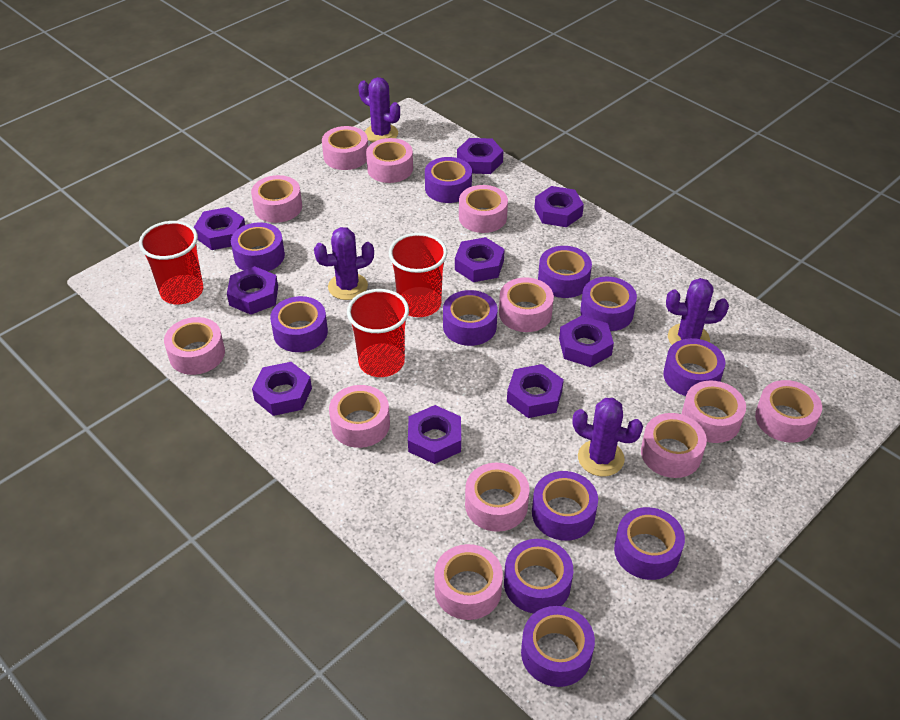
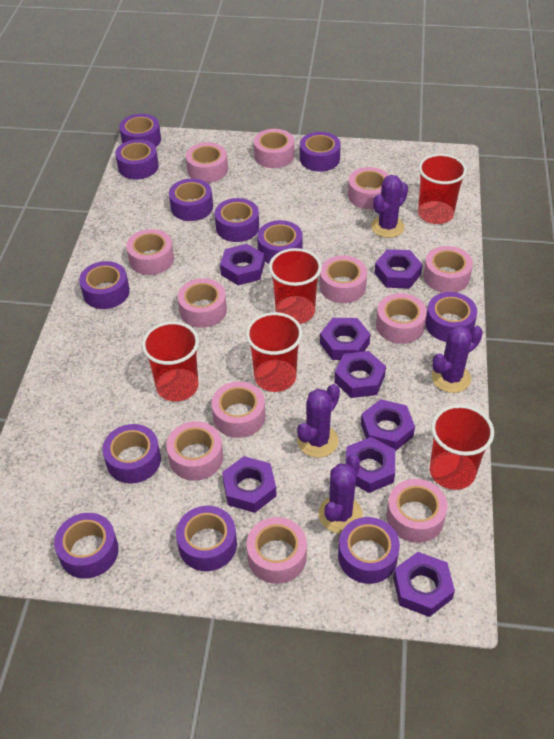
purple nut: 9 -> 8
purple tape: 11 -> 12
red cup: 3 -> 5

